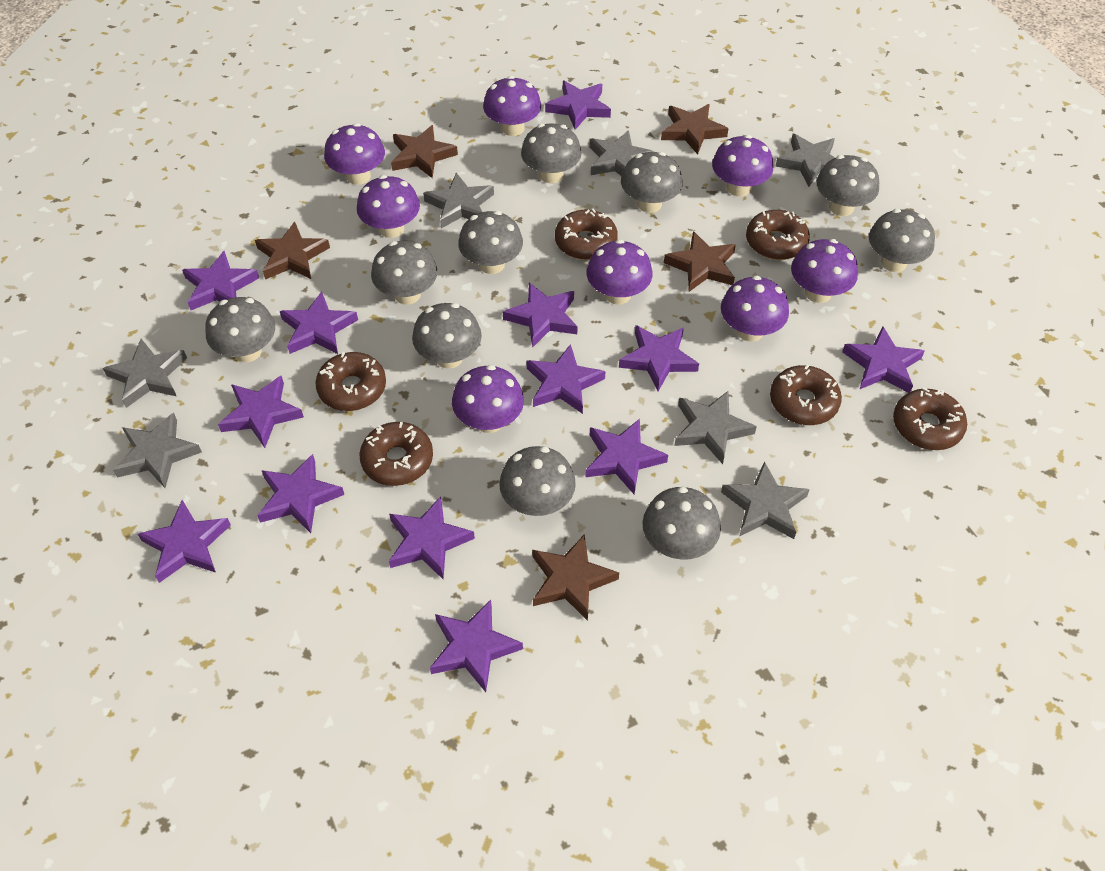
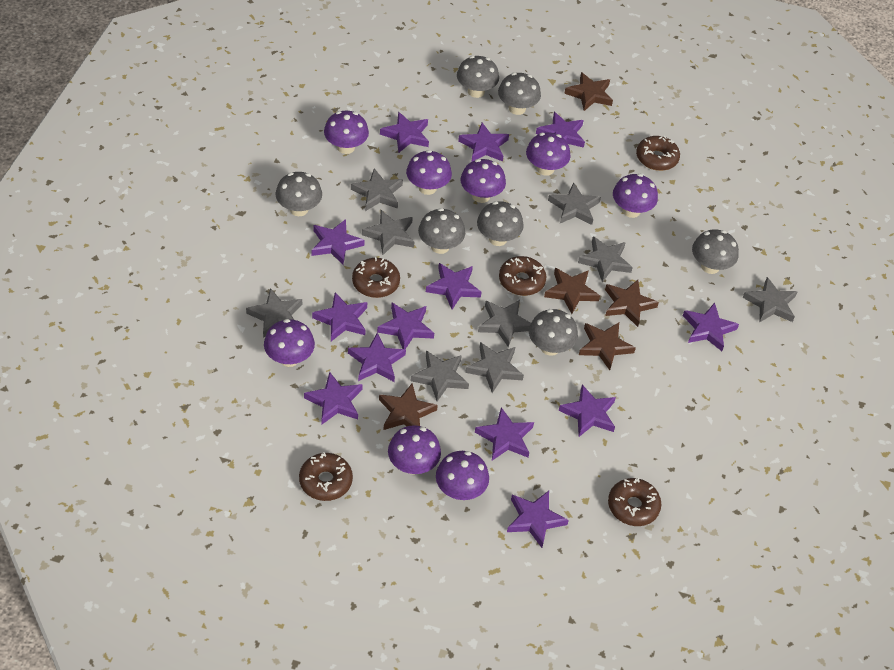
brown donut: 6 -> 5
grey mushroom: 10 -> 7
grey star: 7 -> 9

